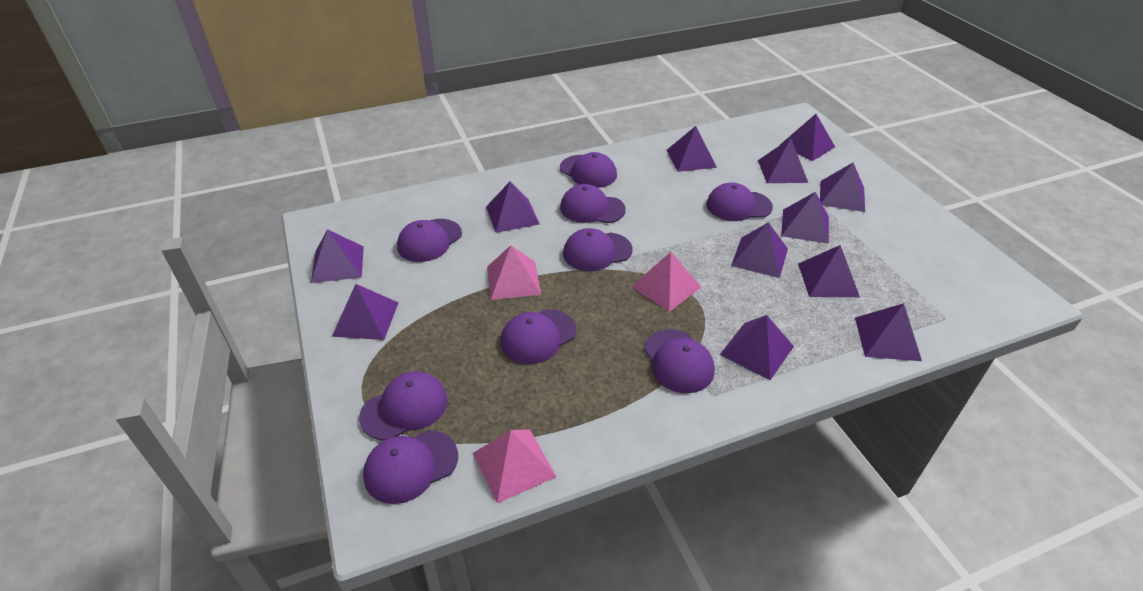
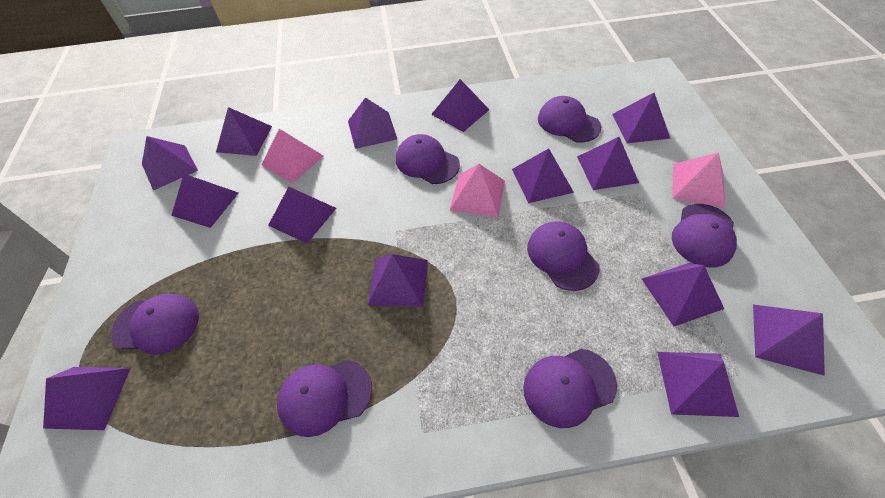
purple cap: 9 -> 7
purple pyramid: 12 -> 14

